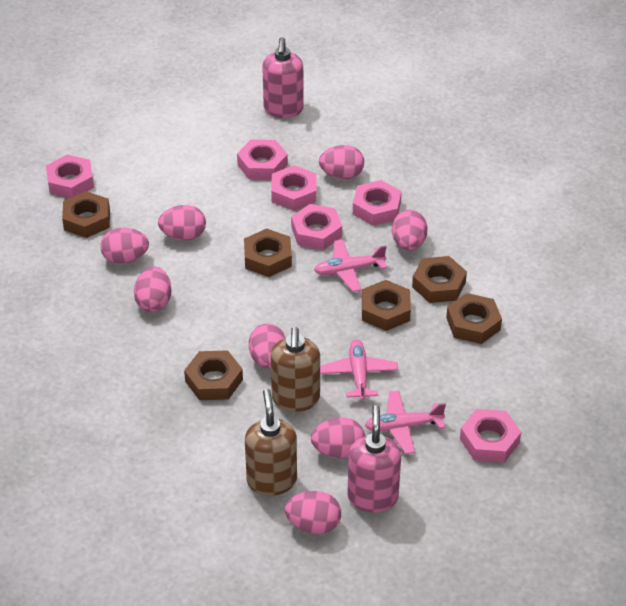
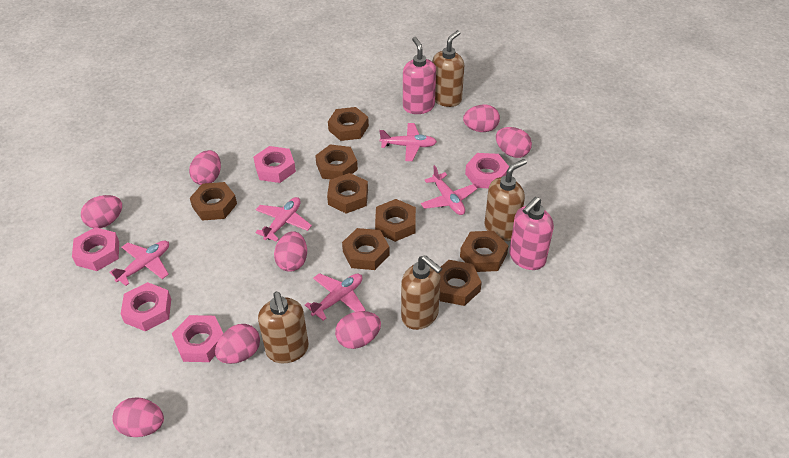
brown nut: 6 -> 8
brown soap dispenser: 2 -> 4
pink nut: 6 -> 5
pink plane: 3 -> 5

